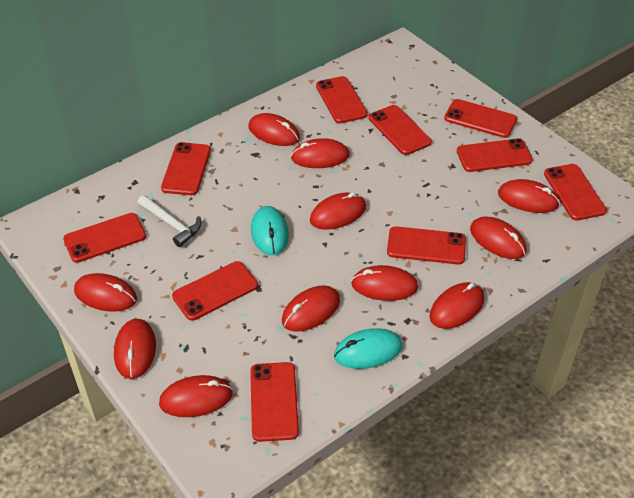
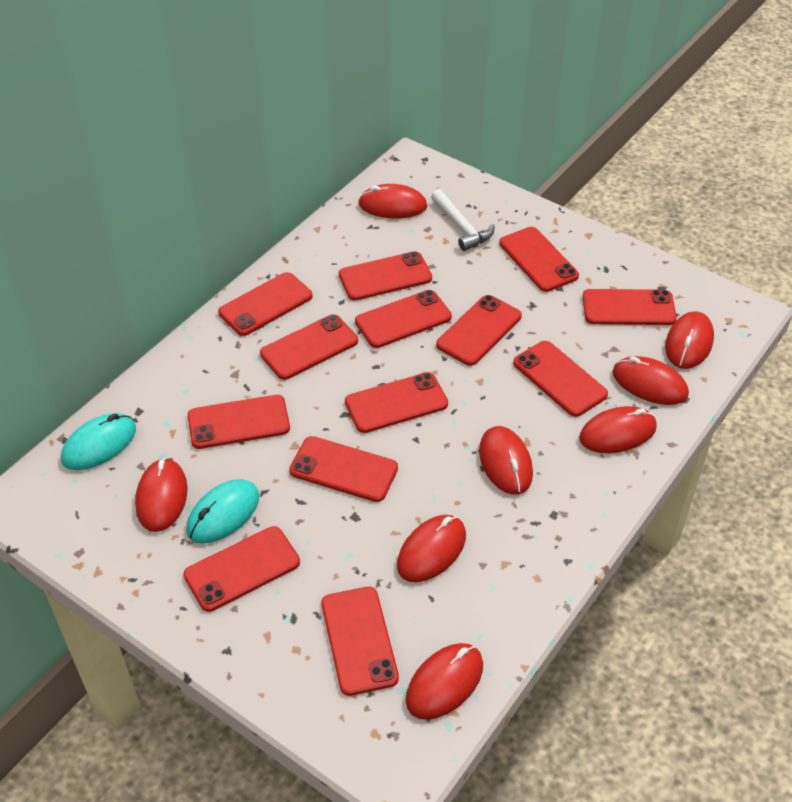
red mouse: 11 -> 8
red phone: 10 -> 13

